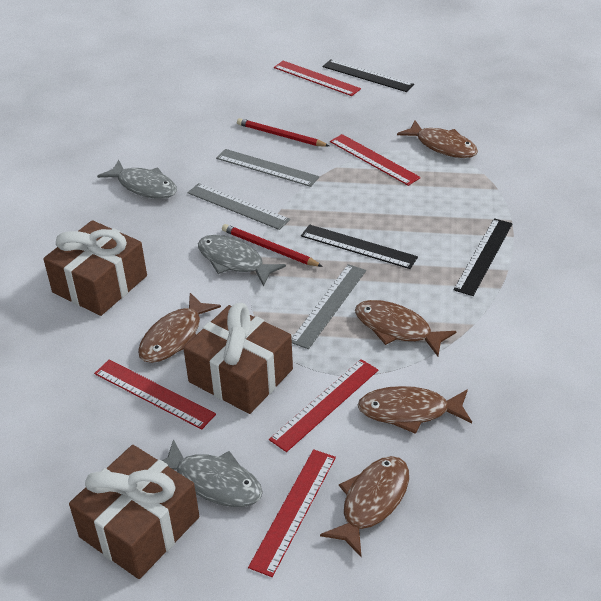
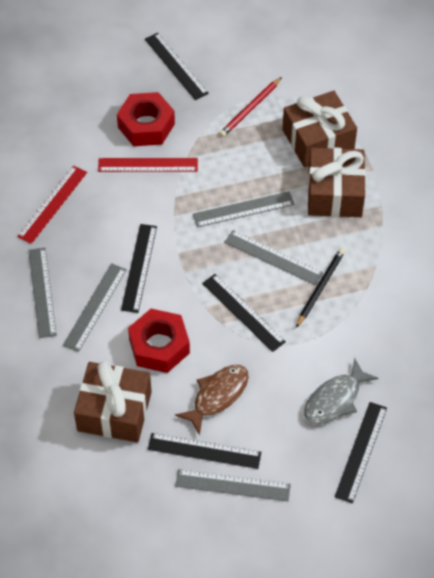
black pencil: 0 -> 1
black ruler: 3 -> 5
brown fish: 5 -> 1
grey fish: 3 -> 1
grey ruler: 3 -> 5
red nut: 0 -> 2
red pencil: 2 -> 1
red ruler: 5 -> 2

